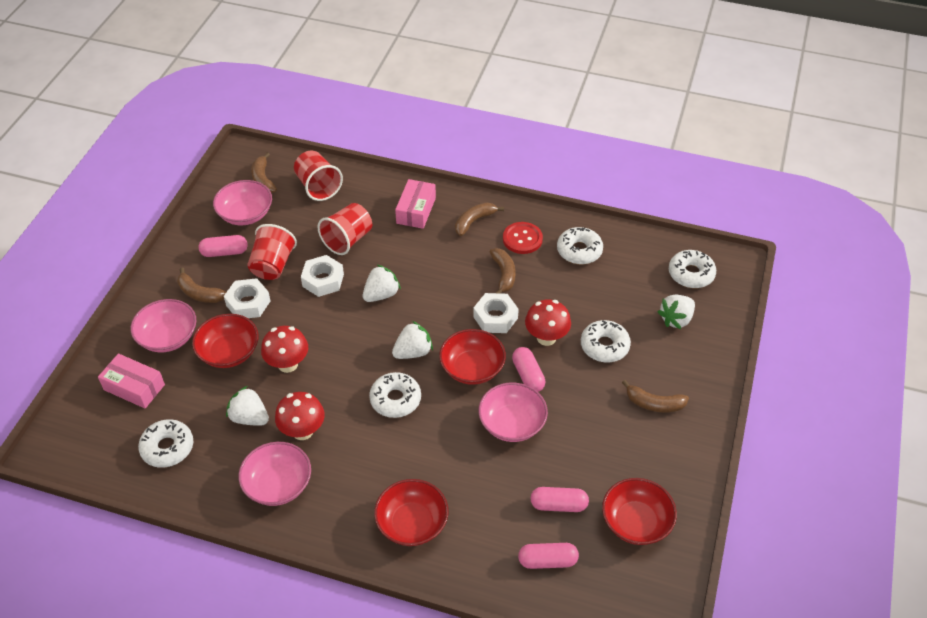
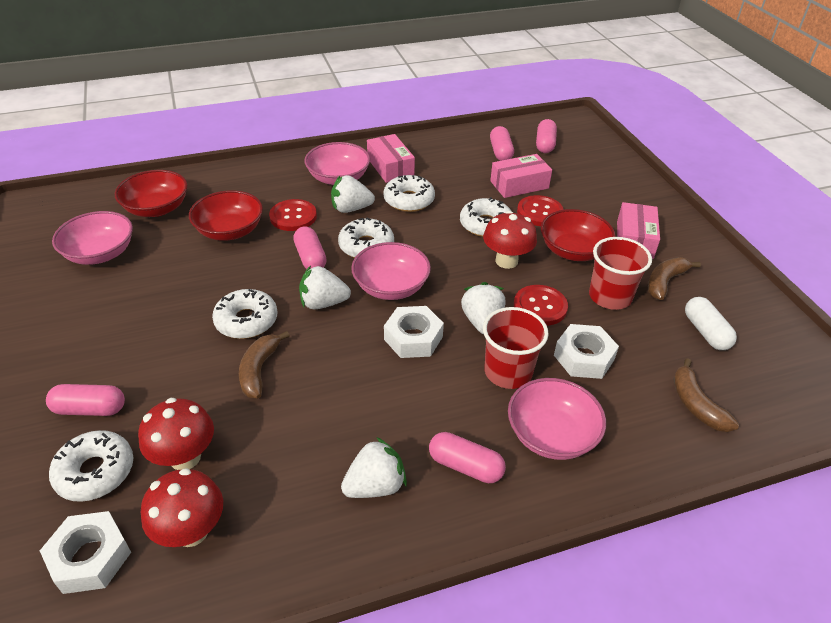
brown banana: 5 -> 3
pink box: 2 -> 3
pink capsule: 4 -> 5
red bowl: 4 -> 3
red button: 1 -> 3
red cup: 3 -> 2
white capsule: 0 -> 1

